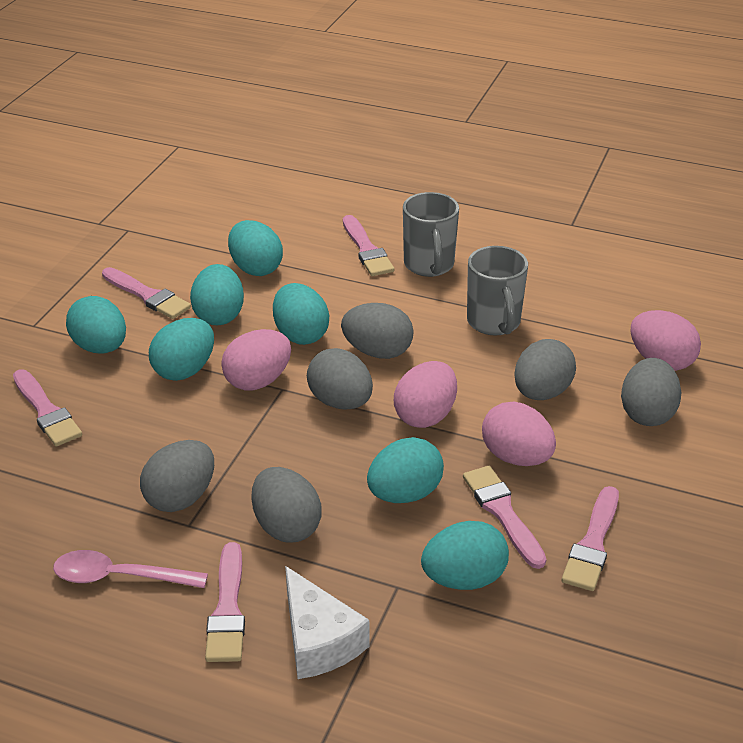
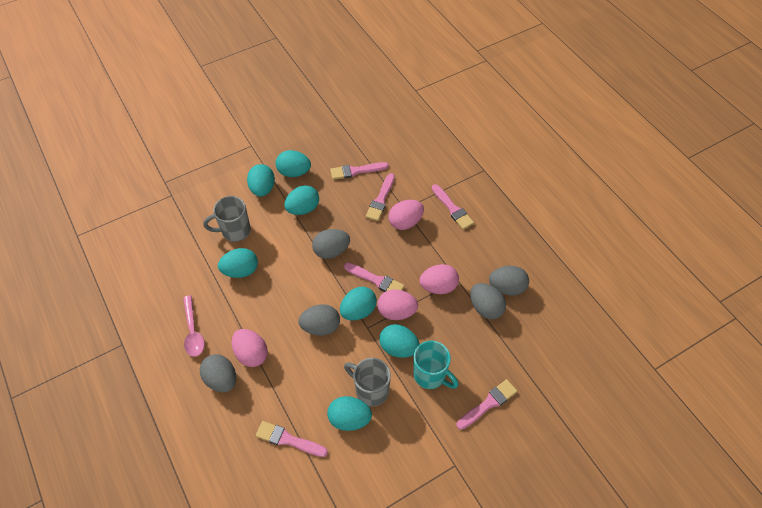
grey egg: 6 -> 5
turquoise mug: 0 -> 1
white cheese: 1 -> 0

